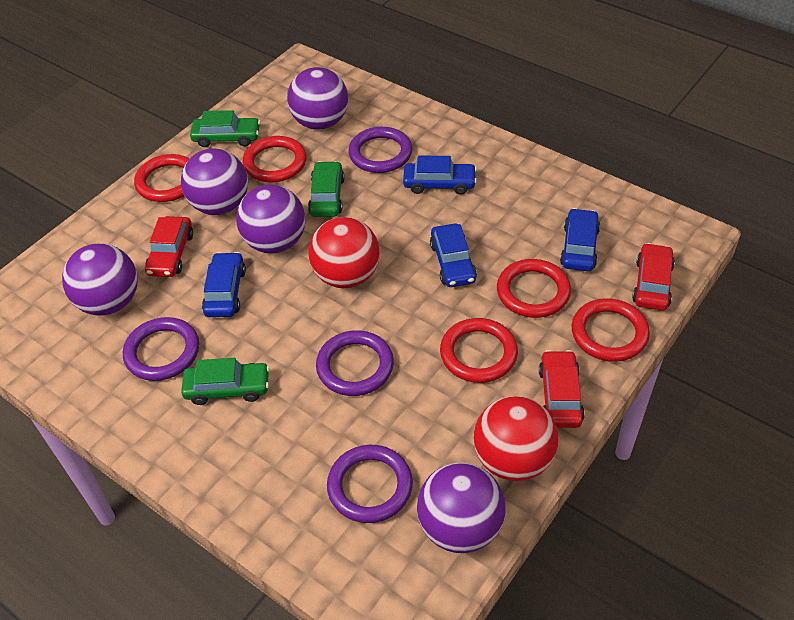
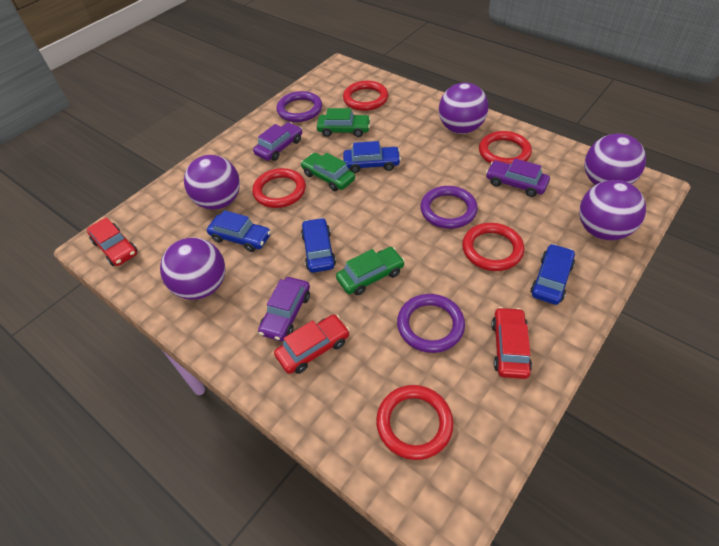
purple car: 0 -> 3
purple ring: 4 -> 3
red ball: 2 -> 0

